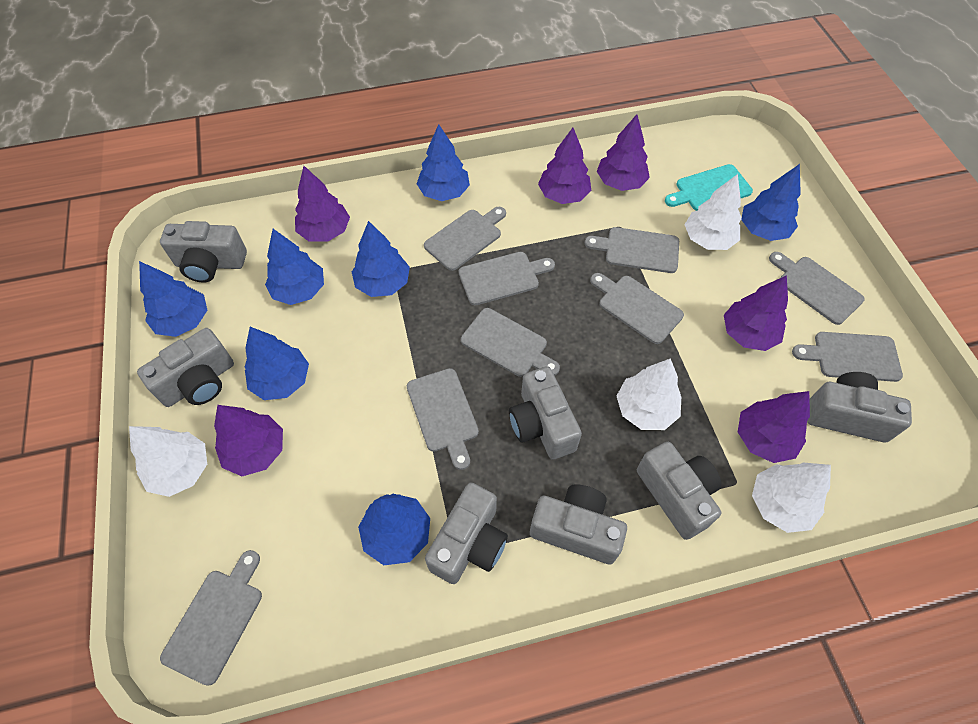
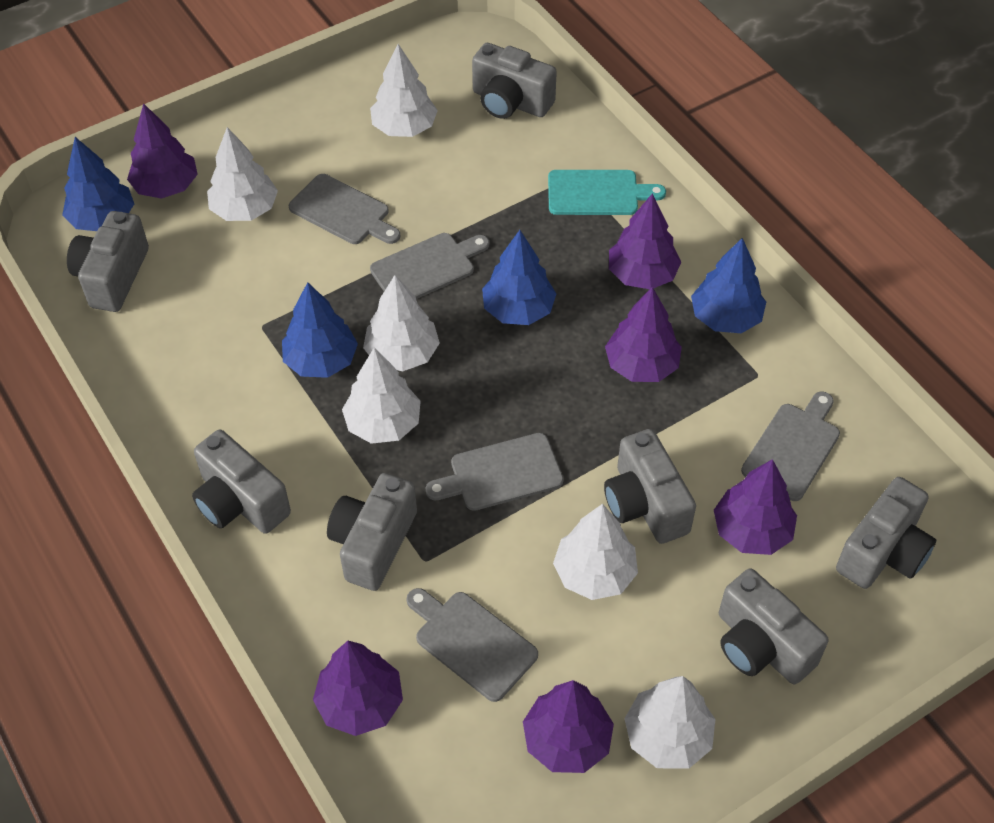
blue tree: 7 -> 4
grey cutting board: 9 -> 5
white tree: 4 -> 6

